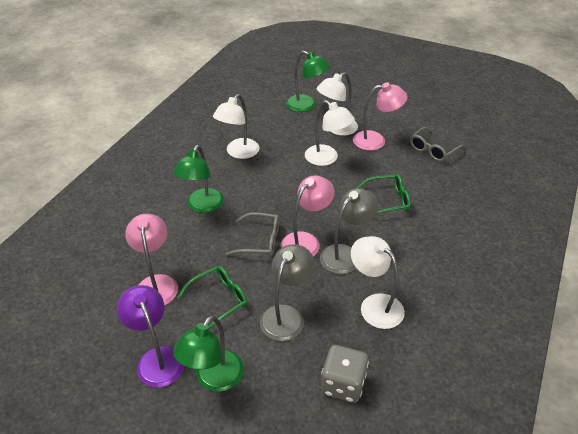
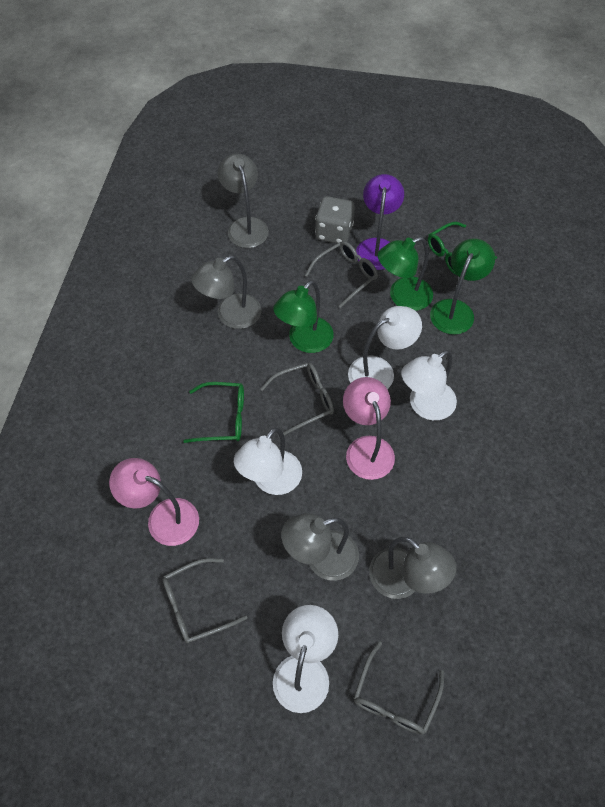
grey glasses: 2 -> 4
grey lamp: 2 -> 4
pink lamp: 3 -> 2

